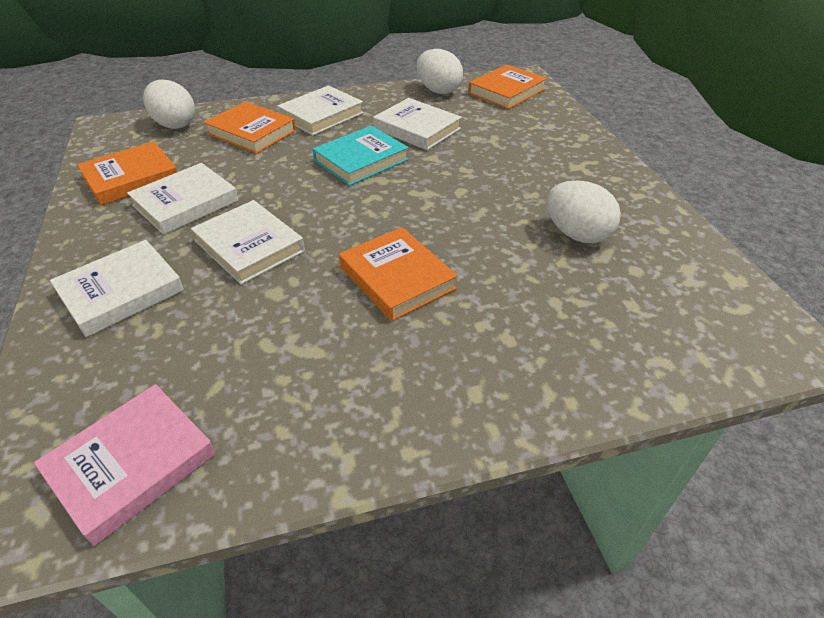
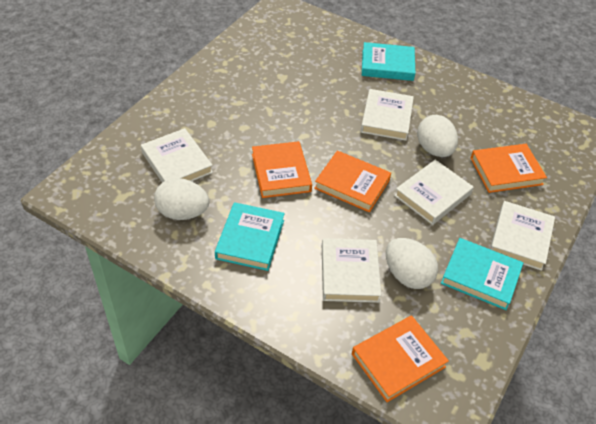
pink book: 1 -> 0
turquoise book: 1 -> 3

